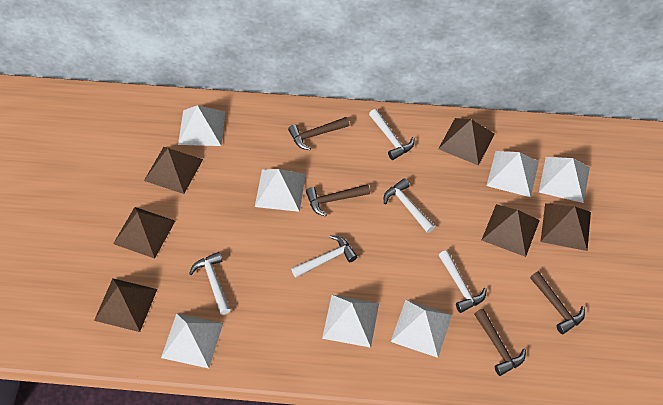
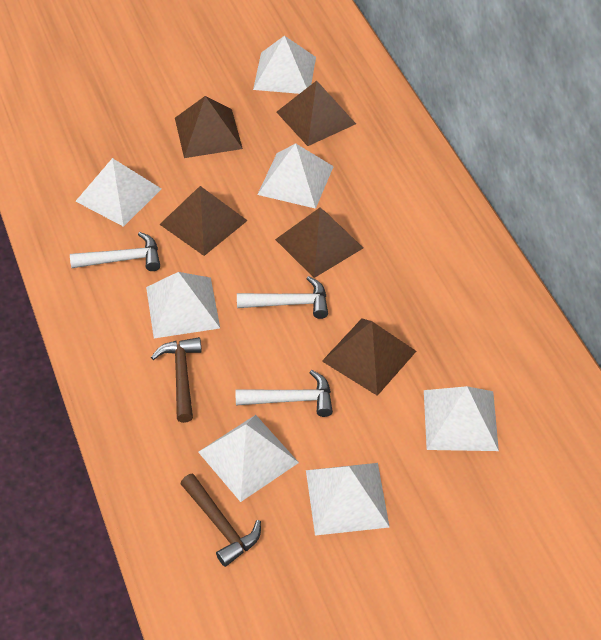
brown hammer: 4 -> 2
brown pyramid: 6 -> 5
white hammer: 5 -> 3

